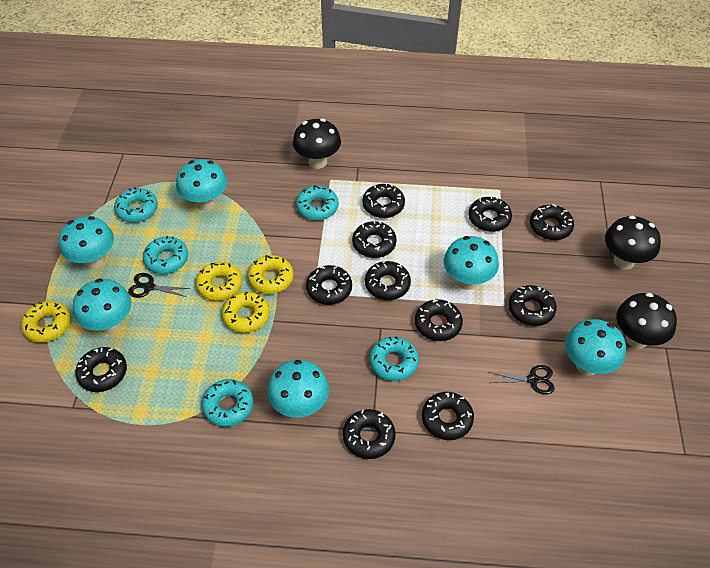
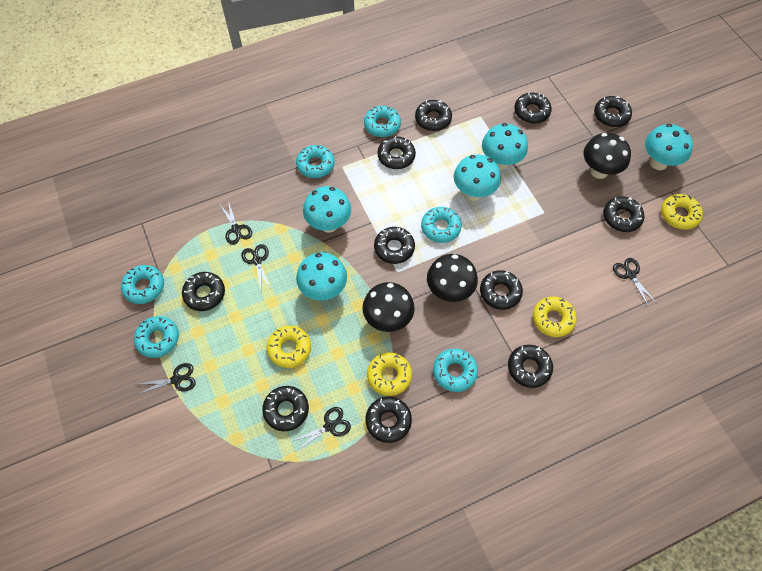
black scissors: 2 -> 5
turquoise donut: 5 -> 6
turquoise mushroom: 6 -> 5

